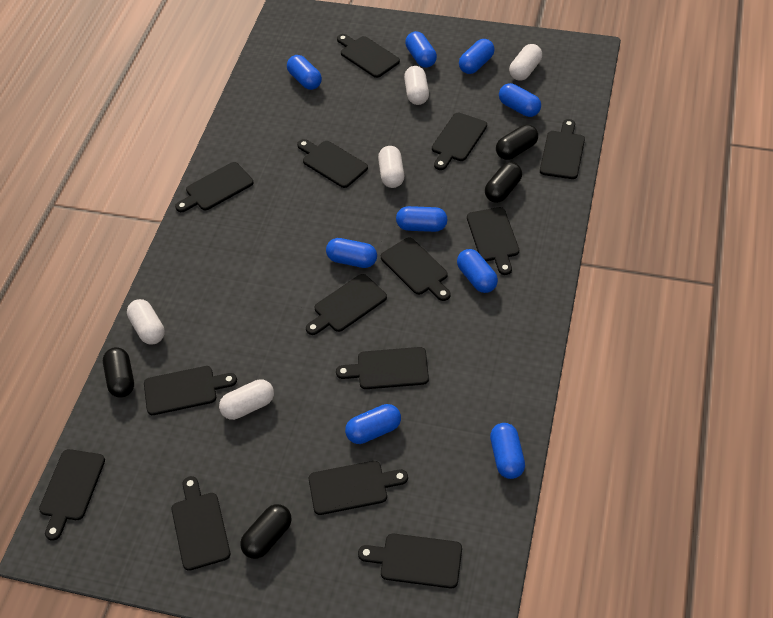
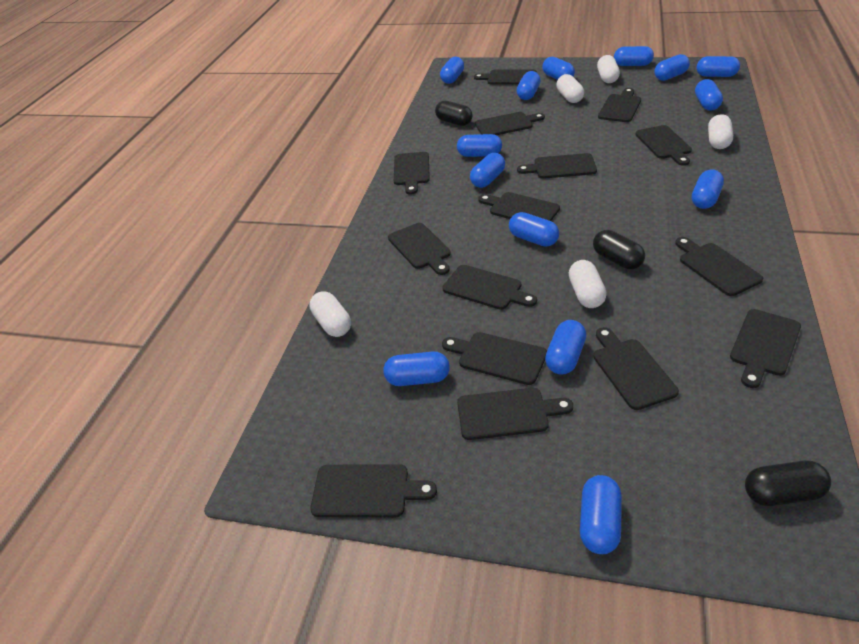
black capsule: 4 -> 3
black cutting board: 14 -> 15
blue capsule: 9 -> 14

